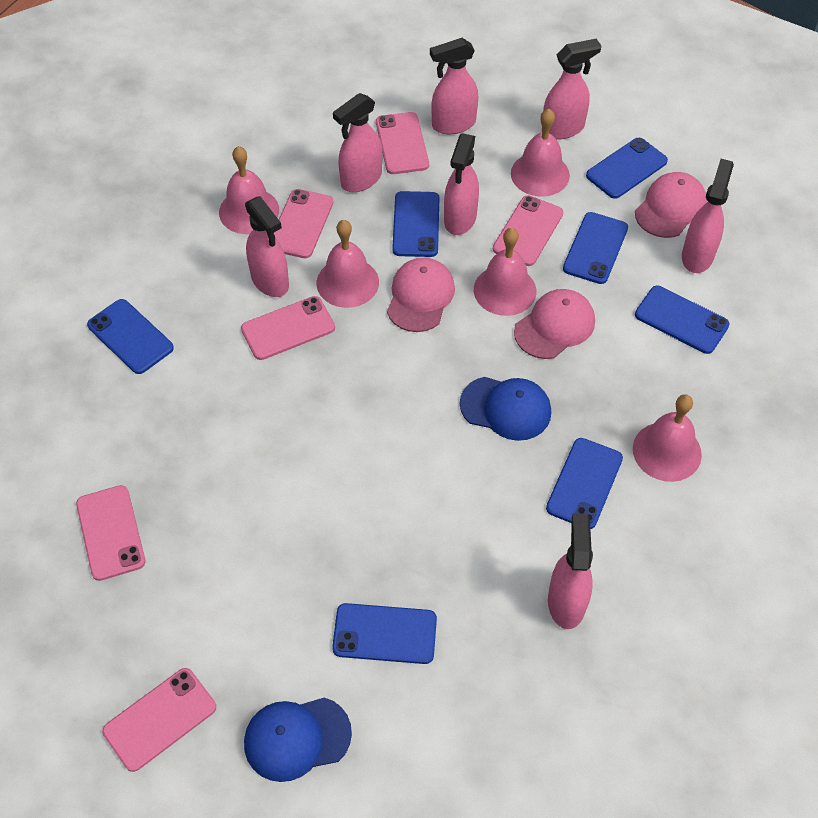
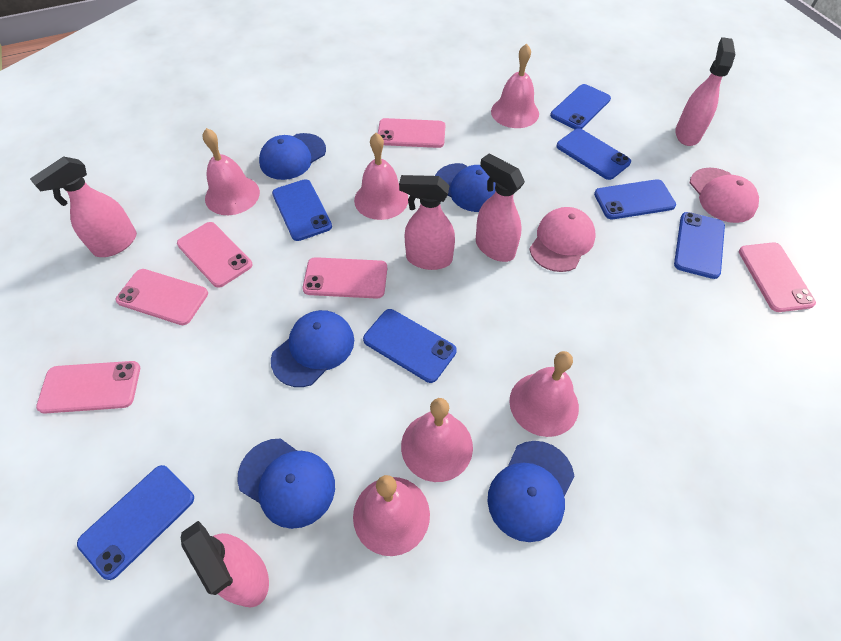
blue cap: 2 -> 5
pink bell: 5 -> 6
pink cap: 3 -> 2
pink spray bottle: 7 -> 5

